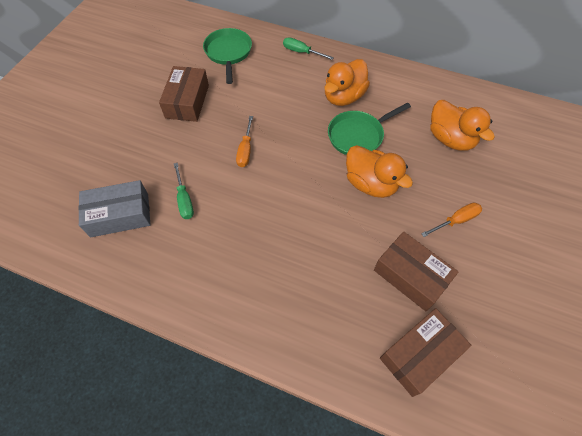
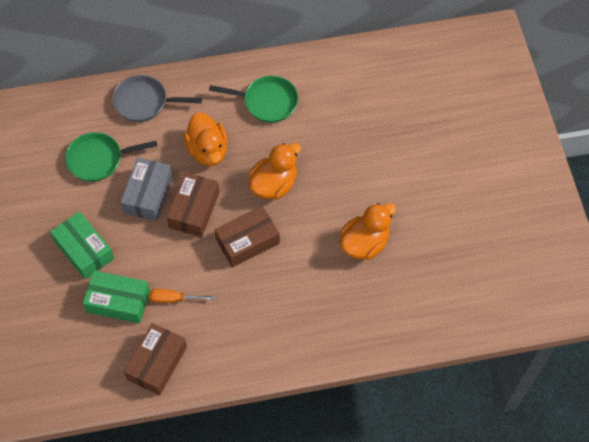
green box: 0 -> 2
green screwdriver: 2 -> 0
grey pan: 0 -> 1
orange screwdriver: 2 -> 1

